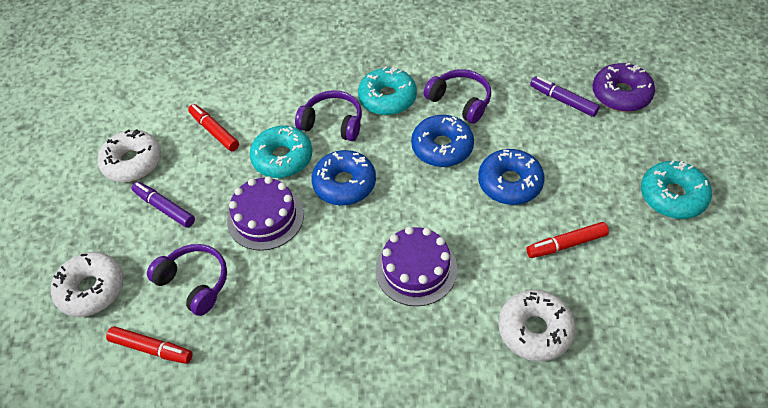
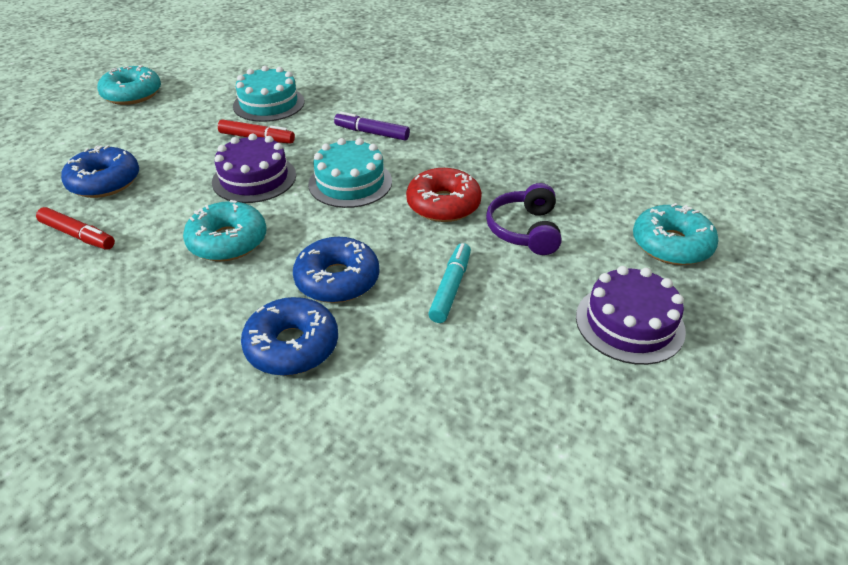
purple donut: 1 -> 0
purple headphones: 3 -> 1
purple marker: 2 -> 1
red donut: 0 -> 1
red marker: 3 -> 2
turquoise cake: 0 -> 2
turquoise marker: 0 -> 1
white donut: 3 -> 0

